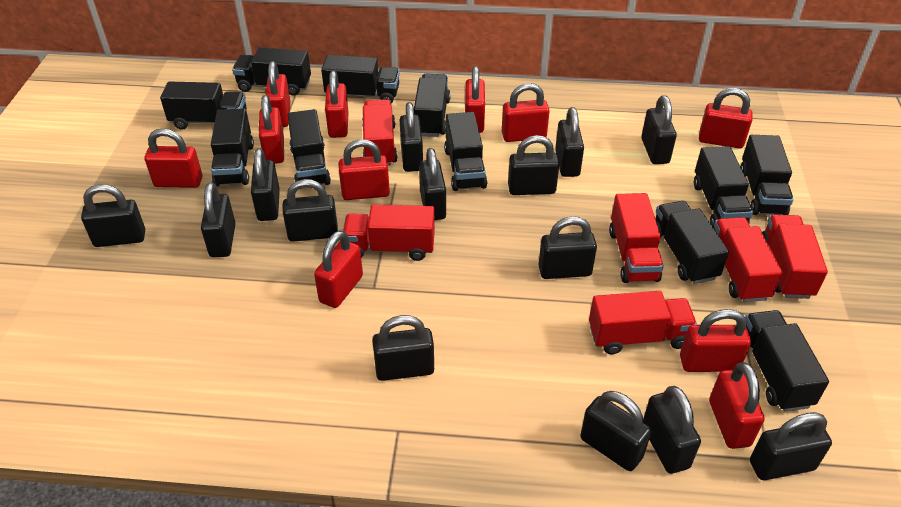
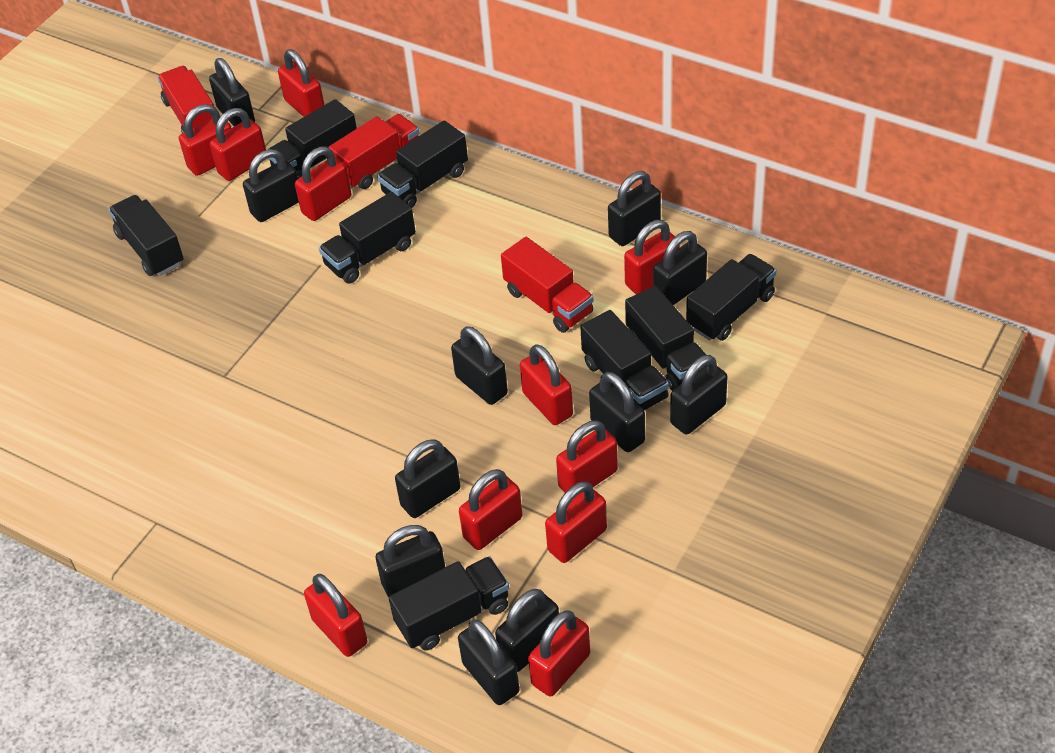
black padlock: 14 -> 11
black truck: 11 -> 8
red truck: 6 -> 3

